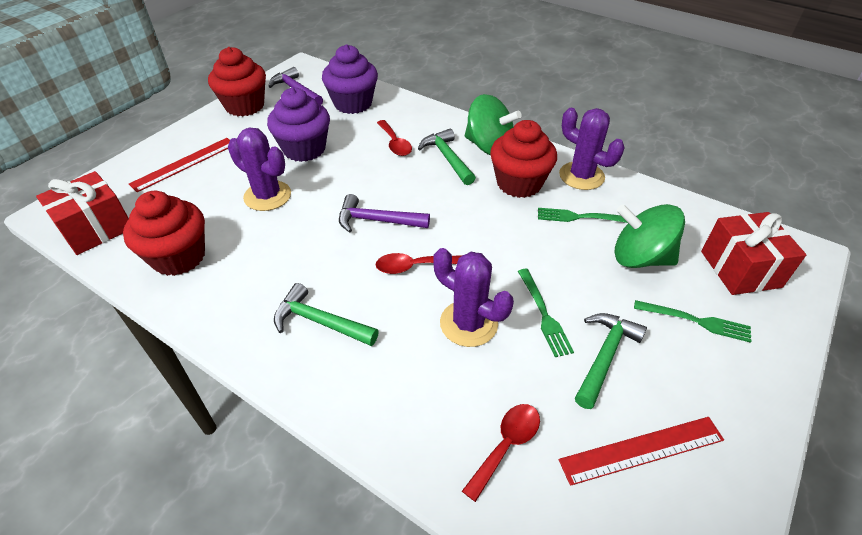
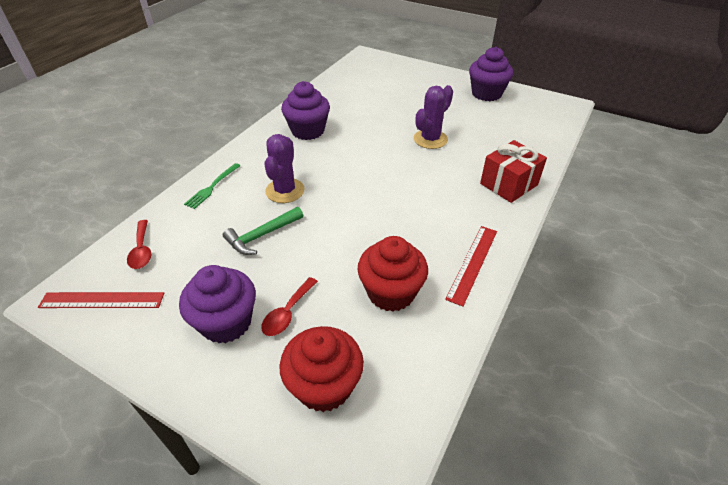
green fork: 3 -> 1
green hammer: 3 -> 1
green spinning top: 2 -> 0
purple cactus: 3 -> 2
purple cupcake: 2 -> 3
purple hammer: 2 -> 0
red cupcake: 3 -> 2
red gift: 2 -> 1
red spoon: 3 -> 2

